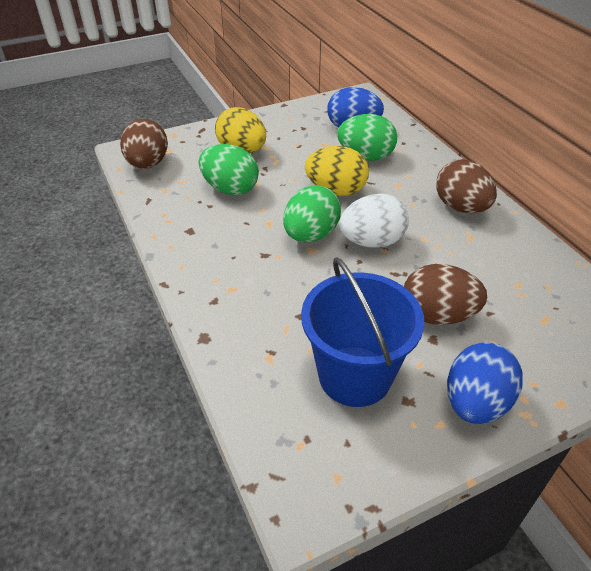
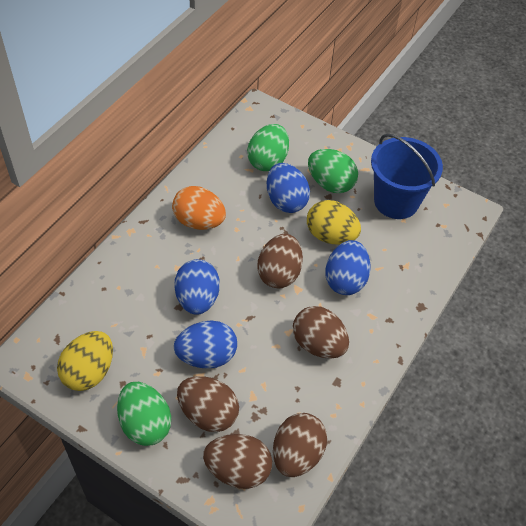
blue egg: 2 -> 4
brown egg: 3 -> 5
orange egg: 0 -> 1
white egg: 1 -> 0

